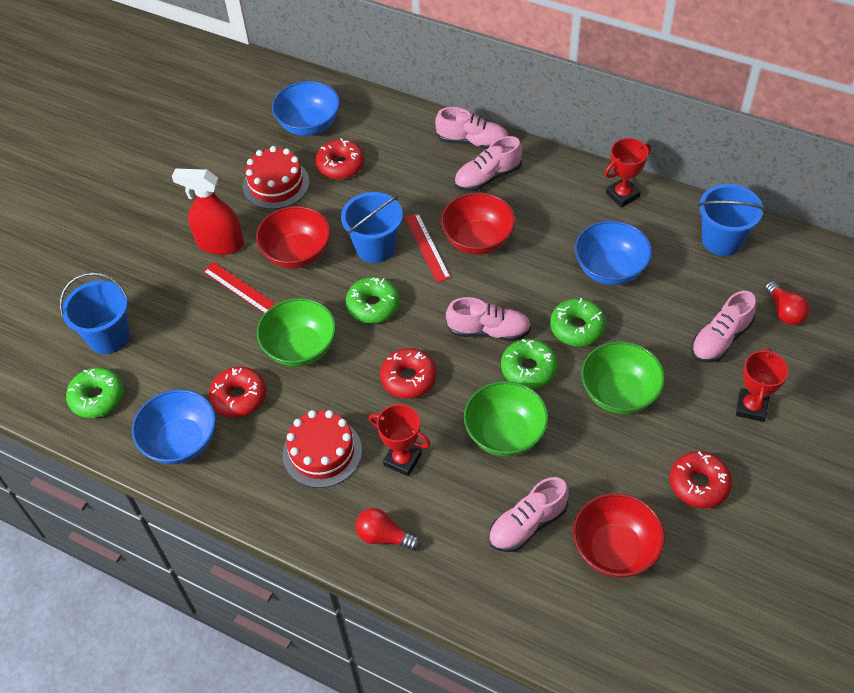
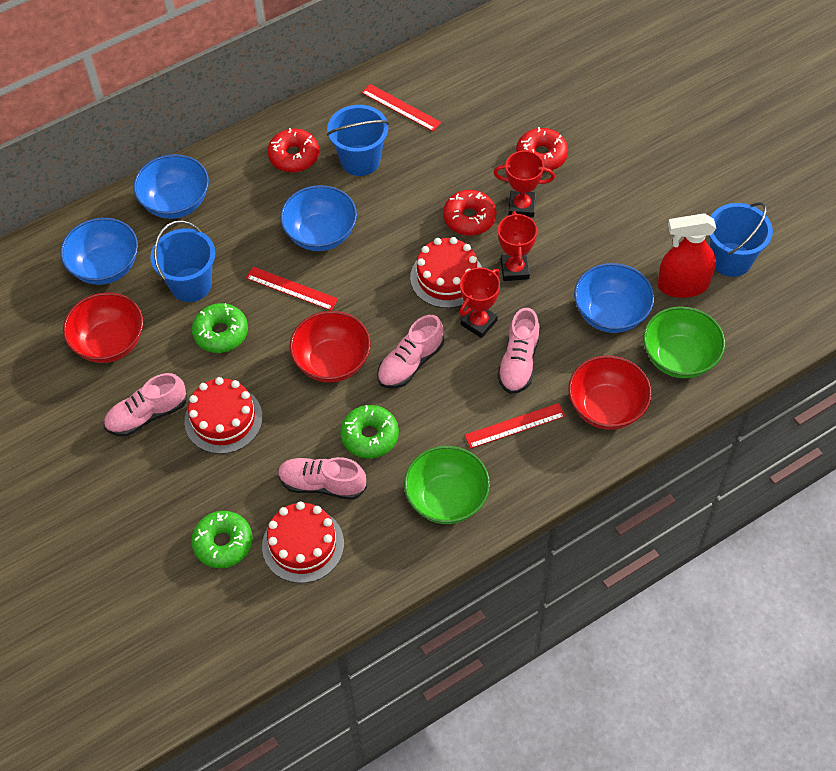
blue bowl: 3 -> 4
green bowl: 3 -> 2
green donut: 4 -> 3
pink shoe: 5 -> 4
red cake: 2 -> 3
red donut: 4 -> 3
red light bulb: 2 -> 0
red ruler: 2 -> 3

